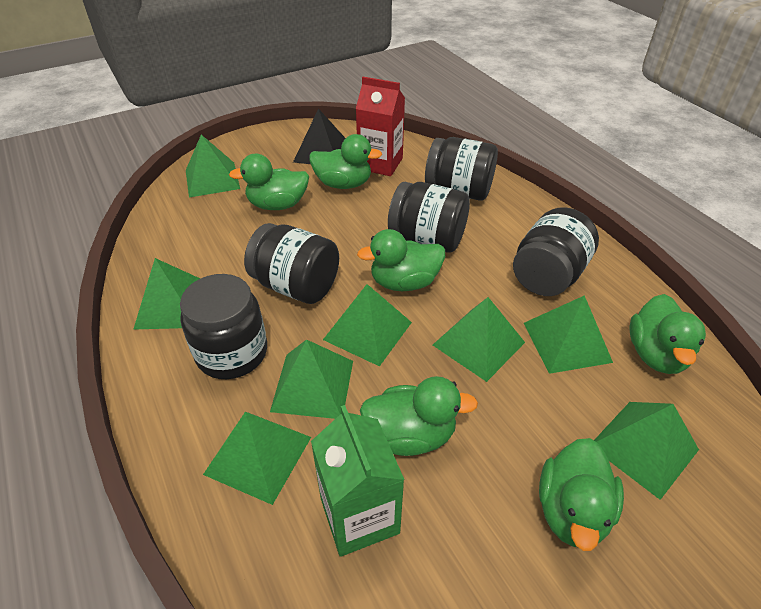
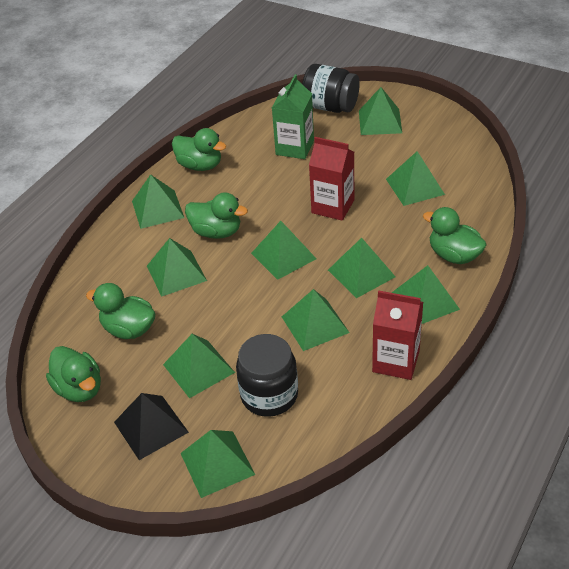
black jar: 5 -> 2
green duck: 6 -> 5
green pyramid: 8 -> 10
red carton: 1 -> 2

